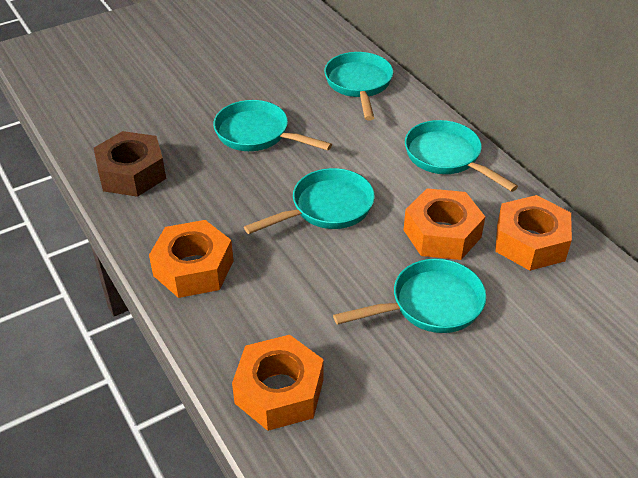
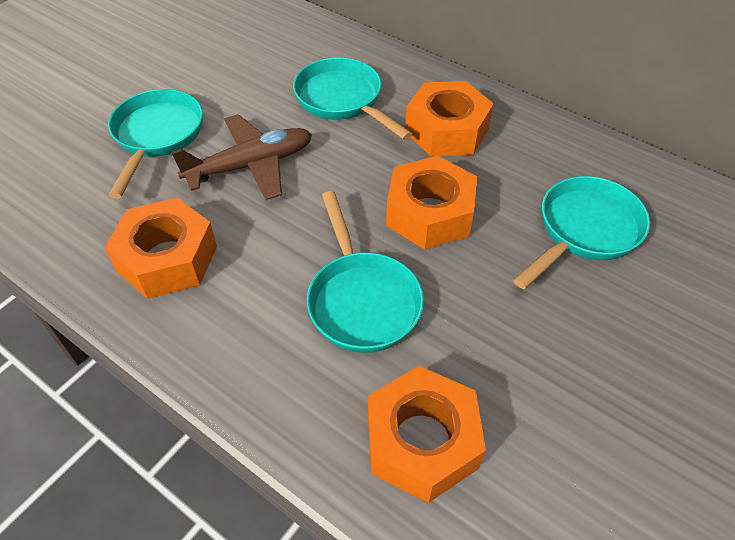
brown nut: 1 -> 0
brown plane: 0 -> 1
turquoise pan: 5 -> 4

